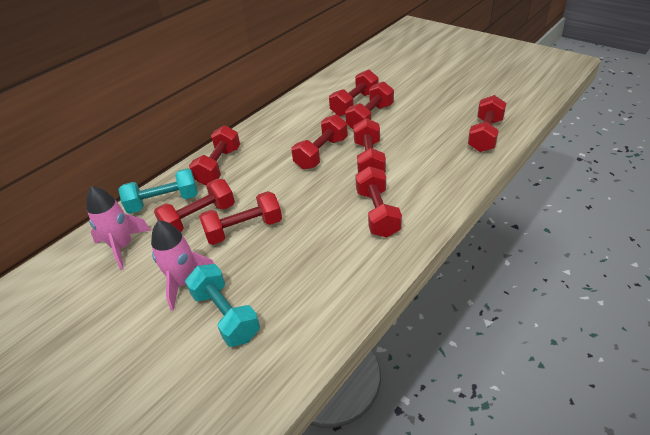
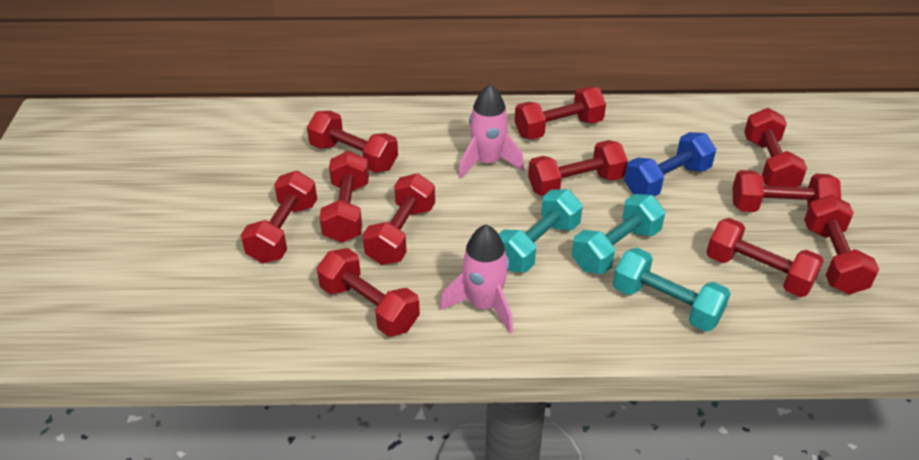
blue dumbbell: 0 -> 1
red dumbbell: 9 -> 11
turquoise dumbbell: 2 -> 3

